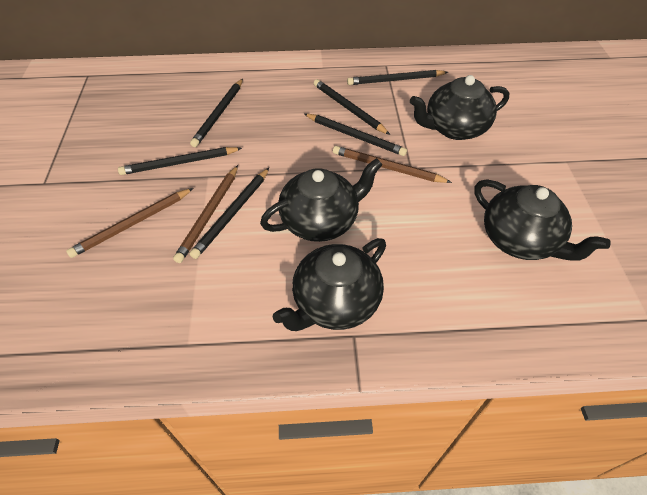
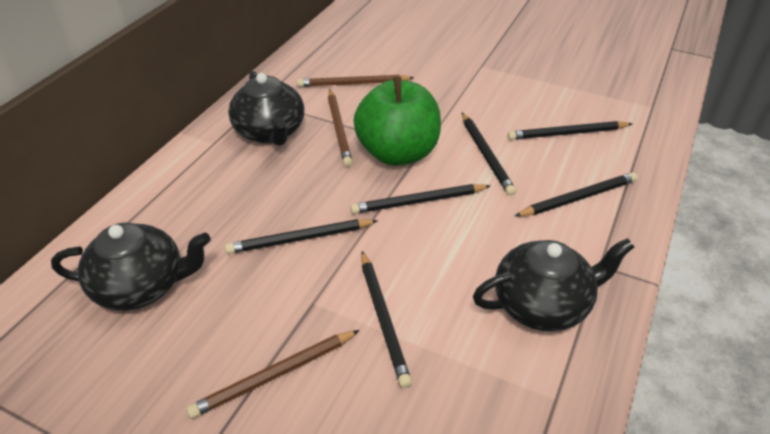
black teapot: 4 -> 3
green apple: 0 -> 1

